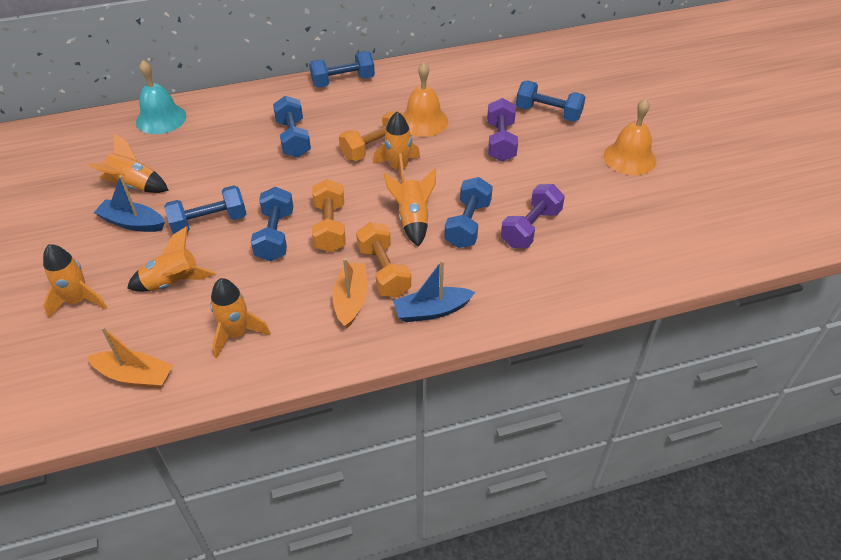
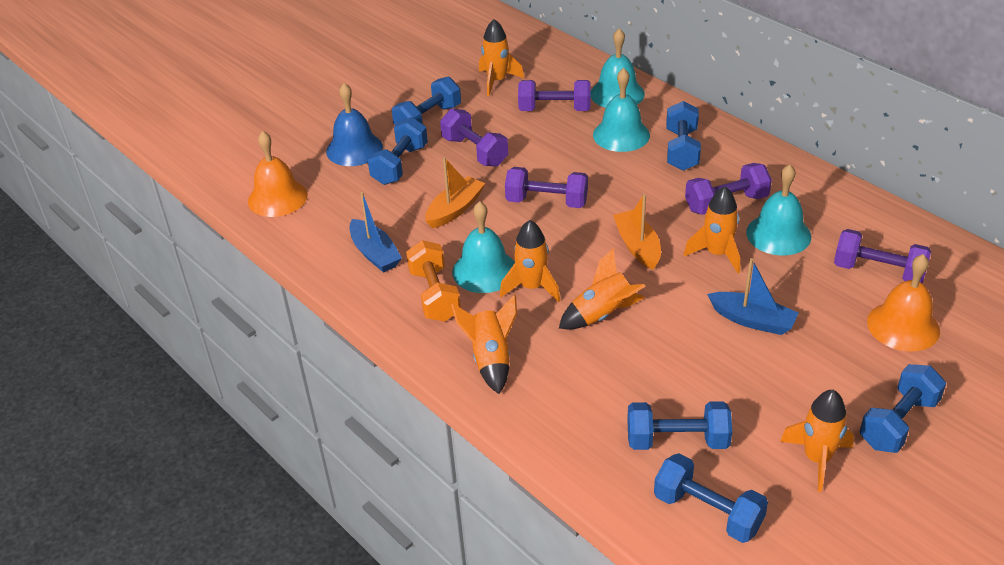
blue bell: 0 -> 1
orange dumbbell: 3 -> 1
purple dumbbell: 2 -> 5
turquoise bell: 1 -> 4

